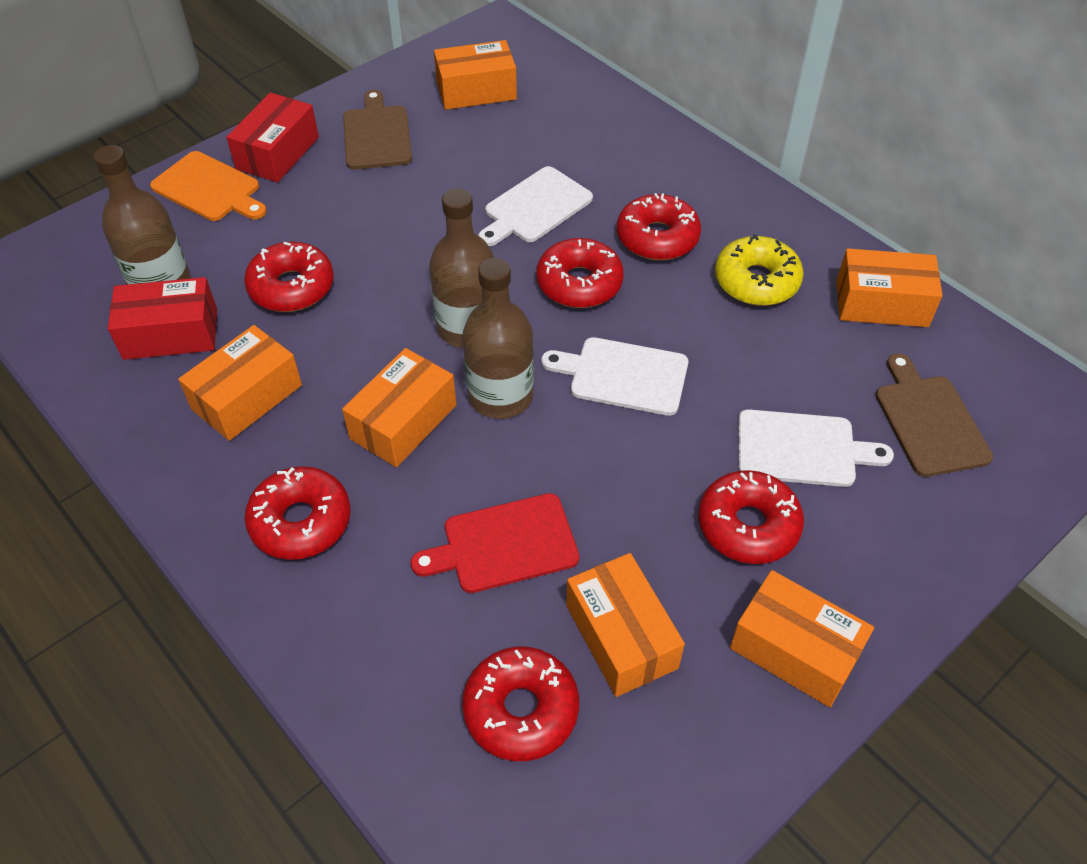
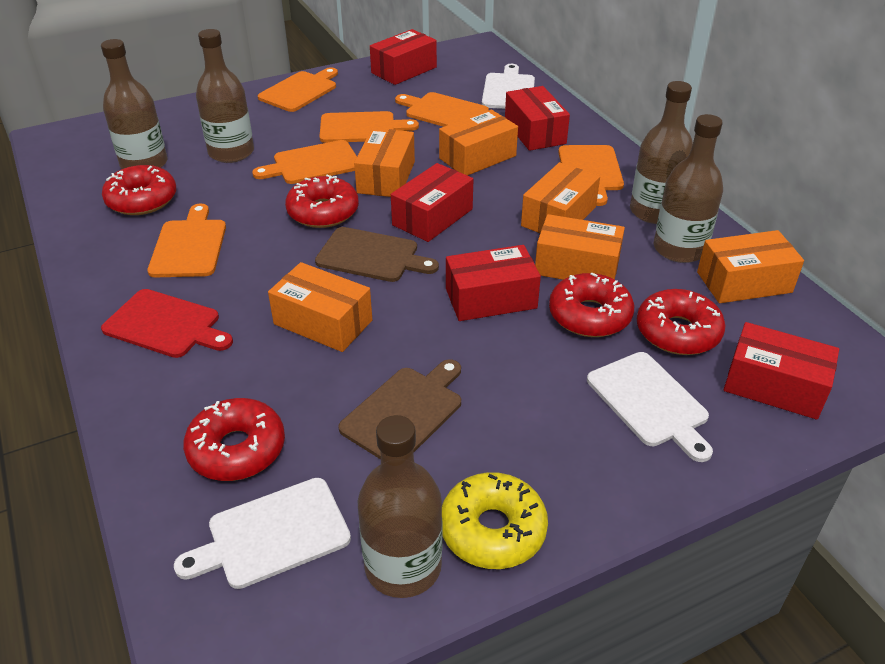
brown bottle: 3 -> 5
orange cutting board: 1 -> 6
red box: 2 -> 5
red donut: 6 -> 5

